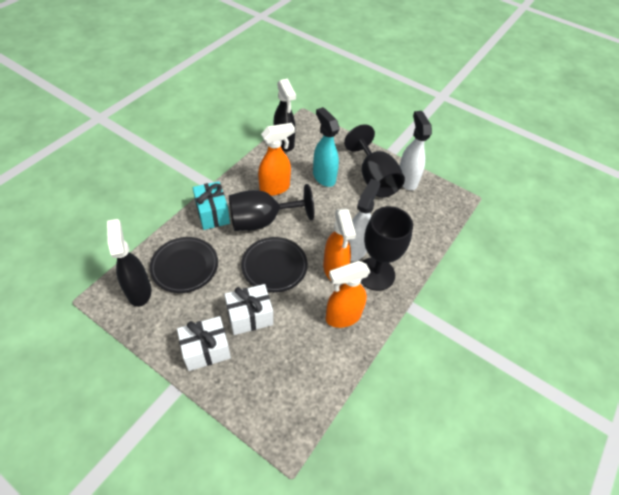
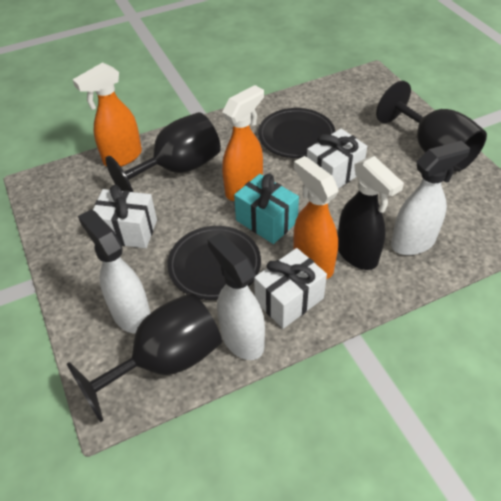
black spray bottle: 2 -> 1
turquoise spray bottle: 1 -> 0
white gift: 2 -> 3
white spray bottle: 2 -> 3

